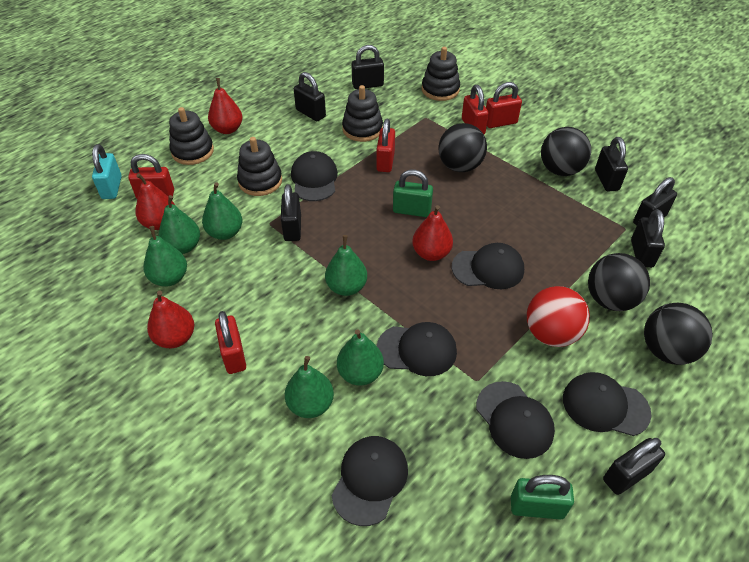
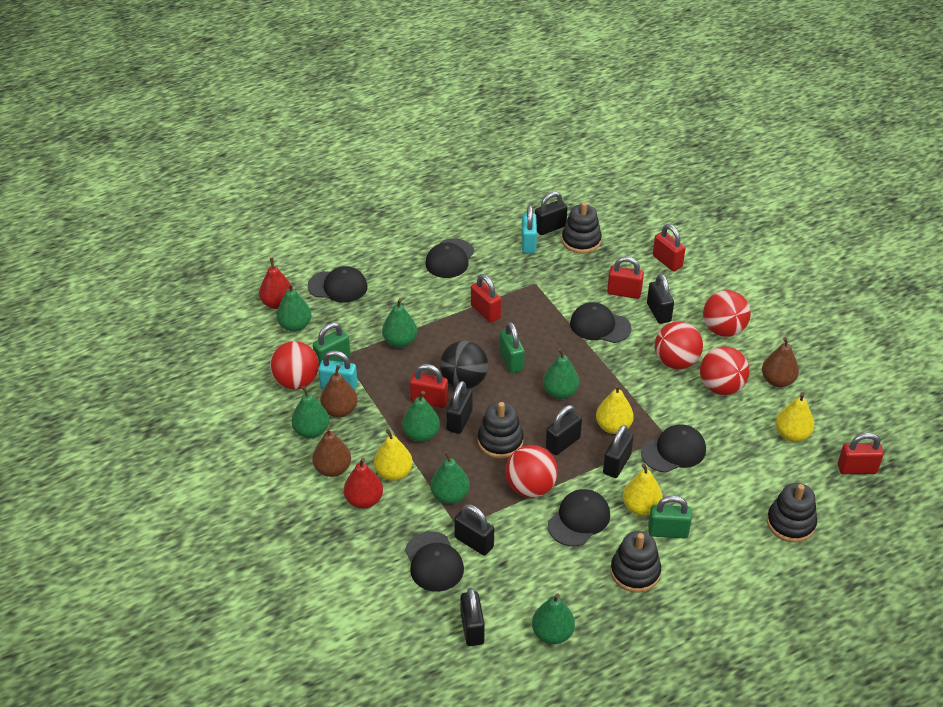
black ball: 4 -> 1
brown pear: 0 -> 3
green padlock: 2 -> 3
green pear: 6 -> 7
red ball: 1 -> 5
red pear: 4 -> 2
turquoise padlock: 1 -> 2
yellow pear: 0 -> 4

